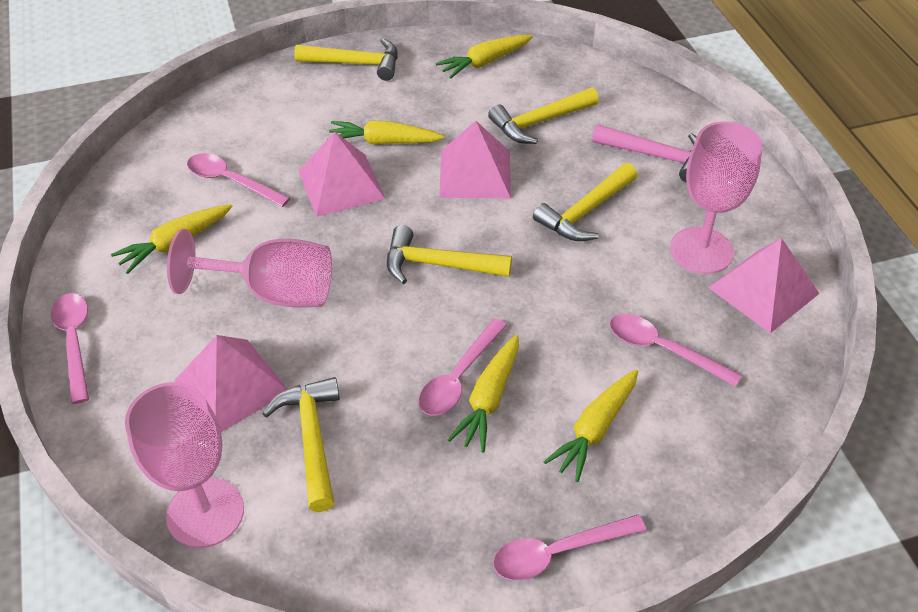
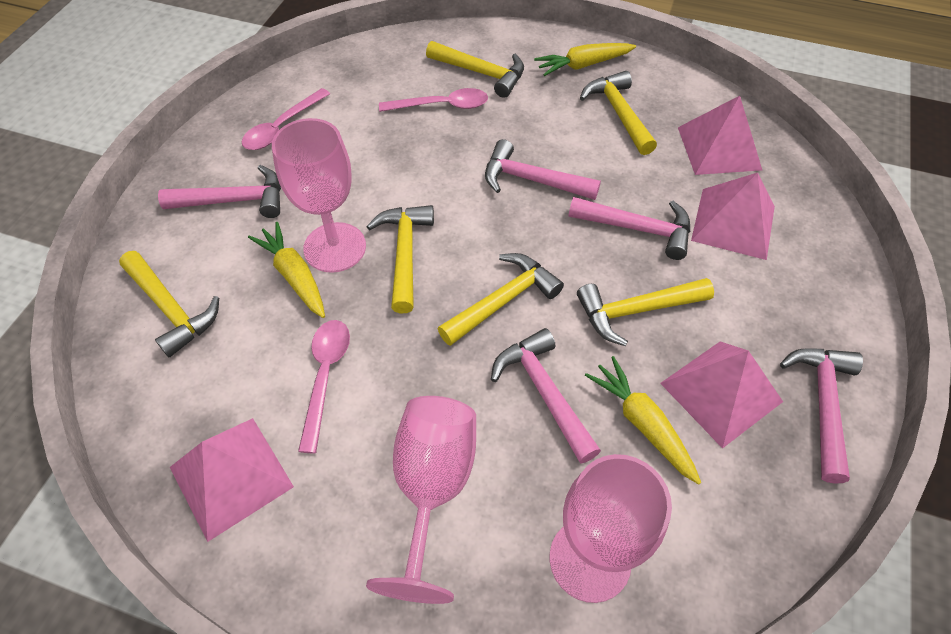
pink hammer: 1 -> 5
pink spoon: 5 -> 3
yellow carrot: 5 -> 3
yellow hammer: 5 -> 6

